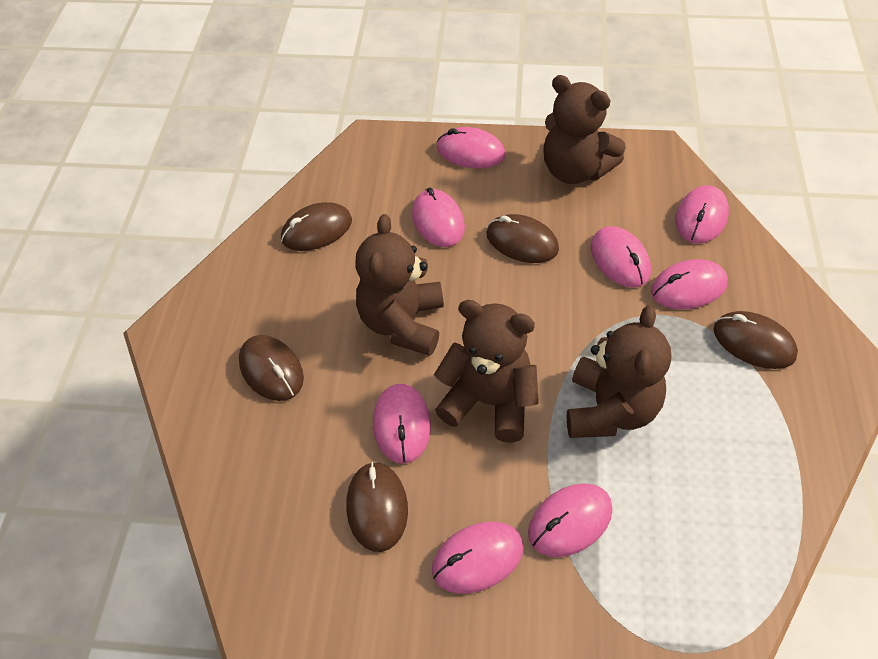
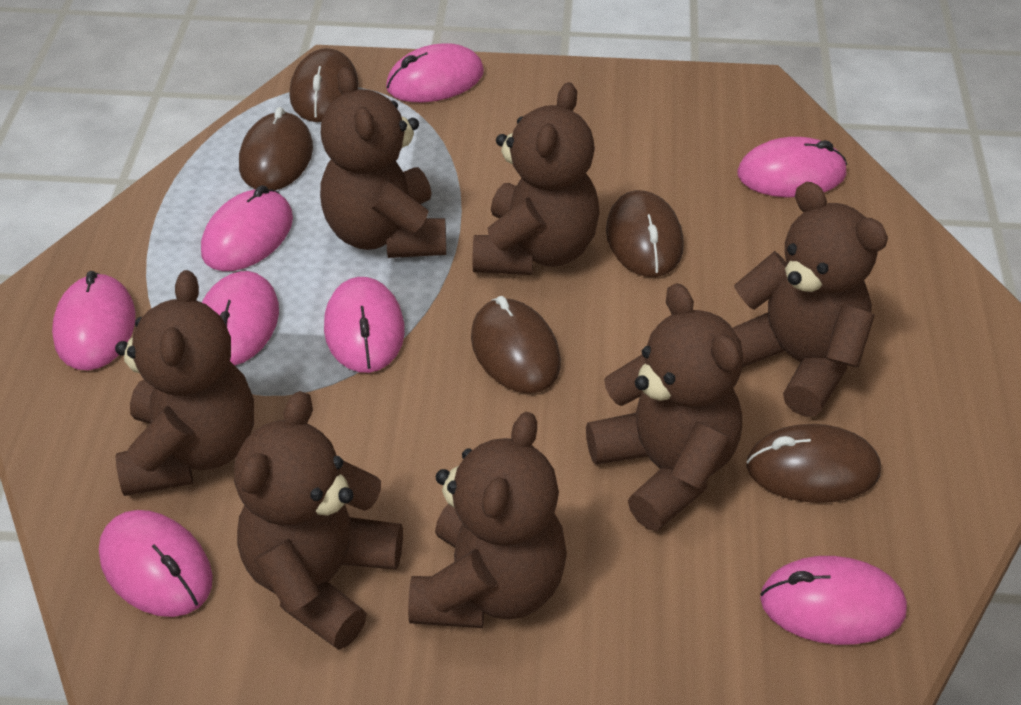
brown teddy bear: 4 -> 7

